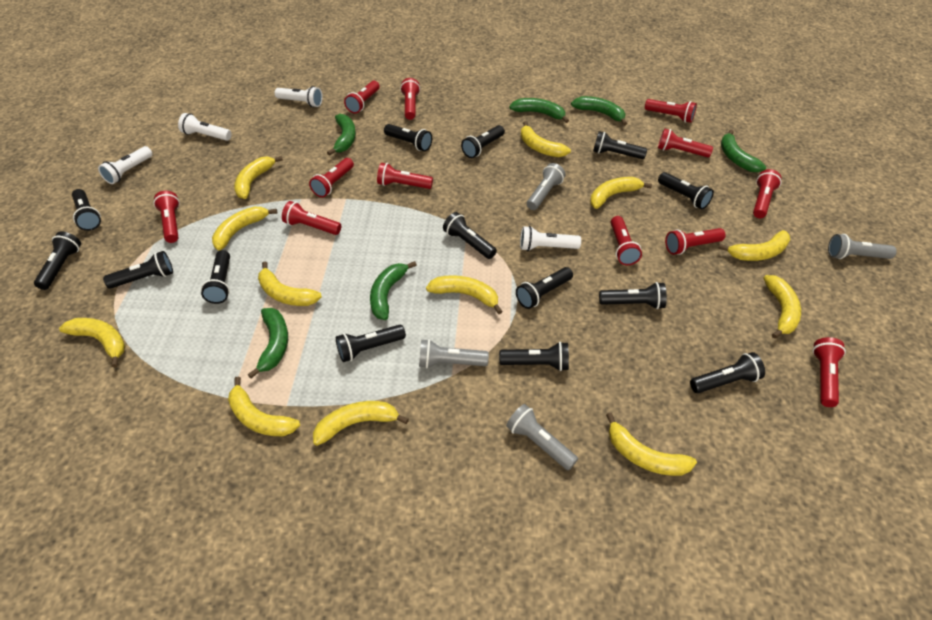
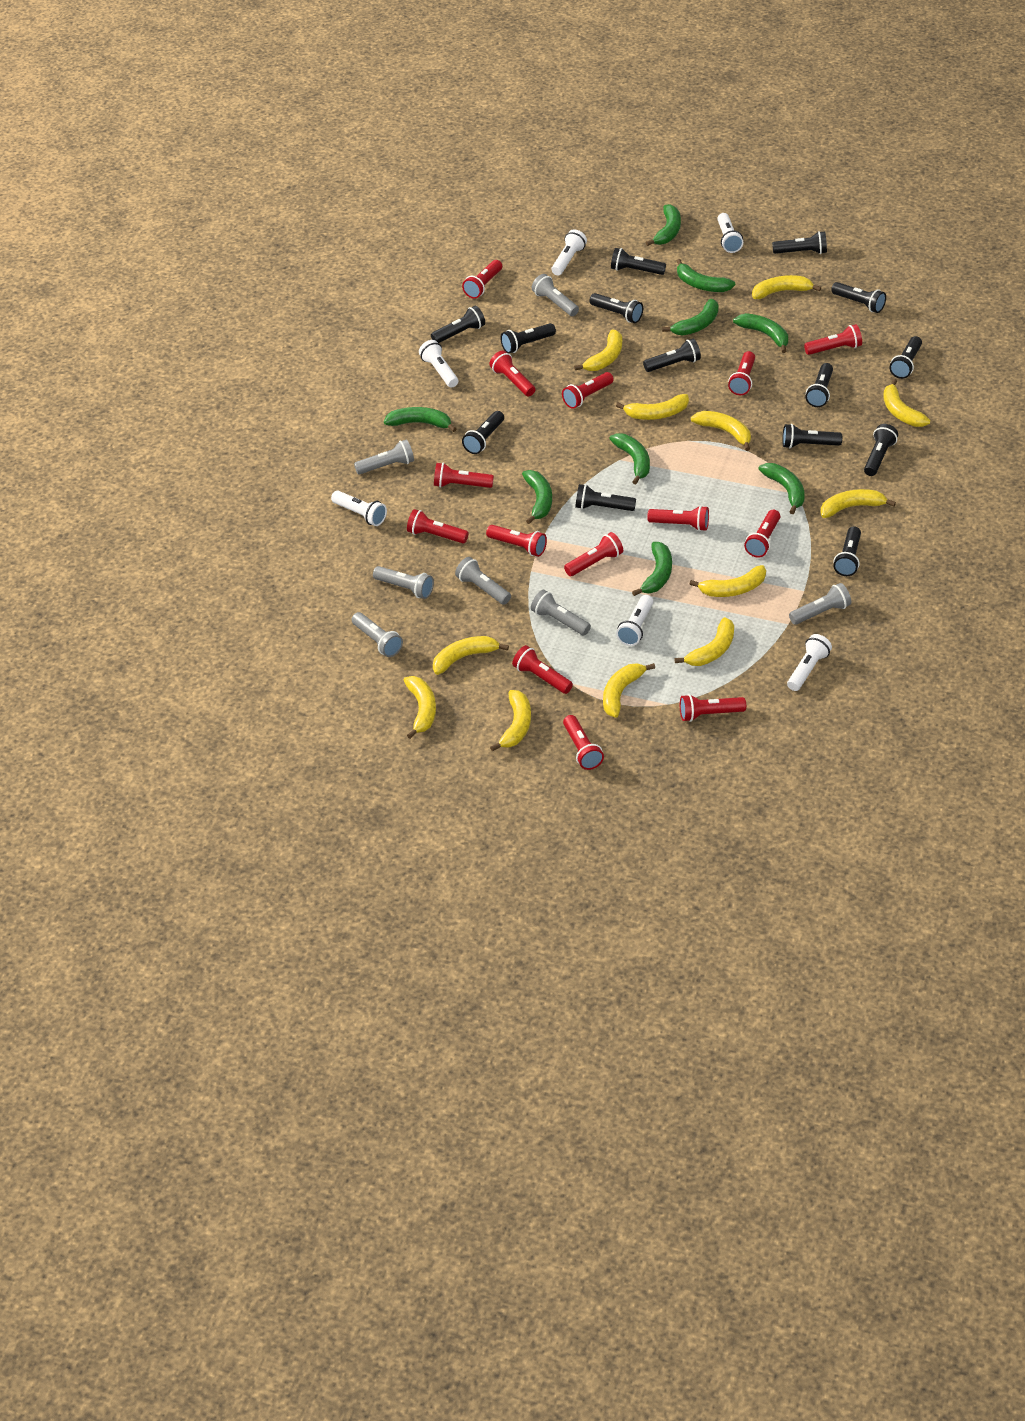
green banana: 6 -> 9
grey flashlight: 4 -> 7
red flashlight: 12 -> 14
white flashlight: 4 -> 6

